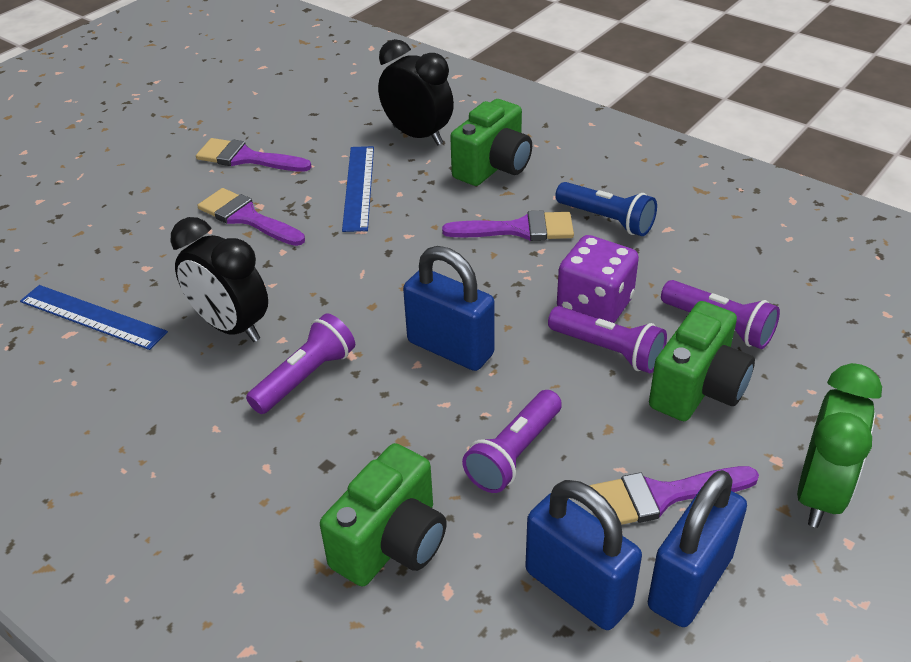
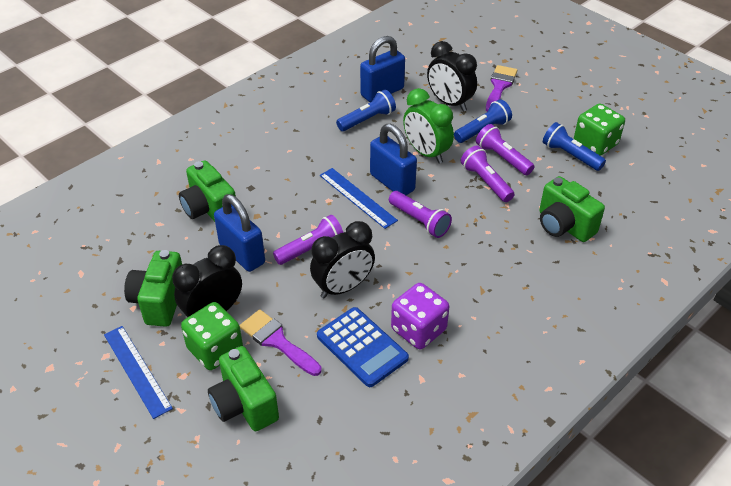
black clock: 2 -> 3
blue calculator: 0 -> 1
blue flashlight: 1 -> 3
green camera: 3 -> 4
green dice: 0 -> 2
purple brush: 4 -> 2

